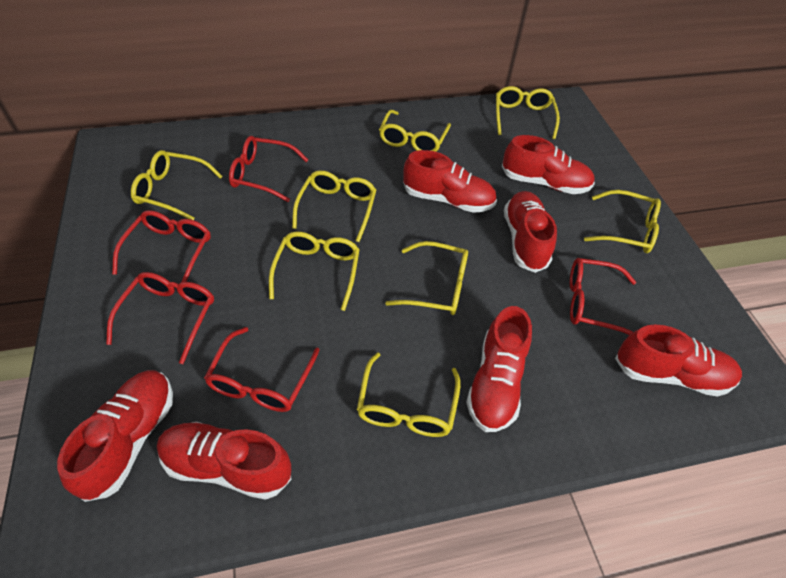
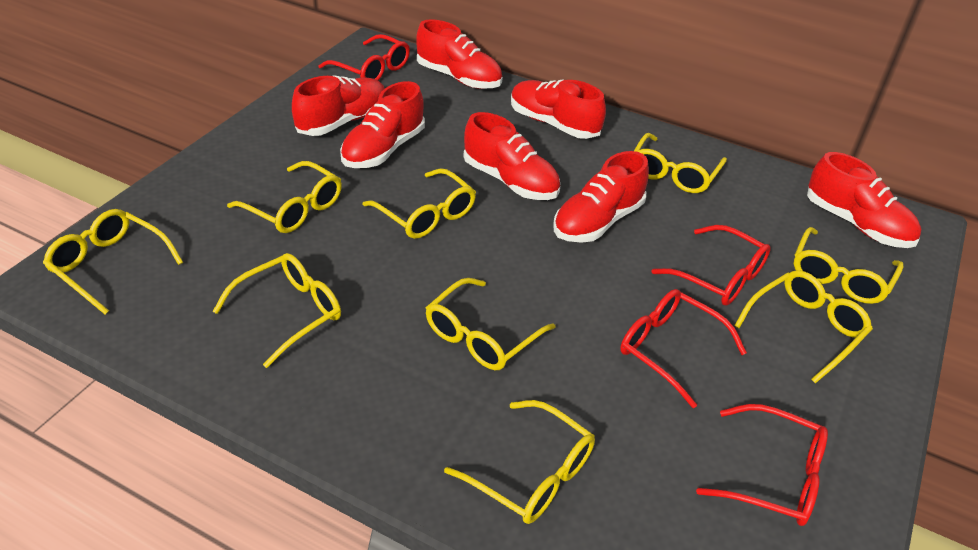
red glasses: 5 -> 4
yellow glasses: 8 -> 9

